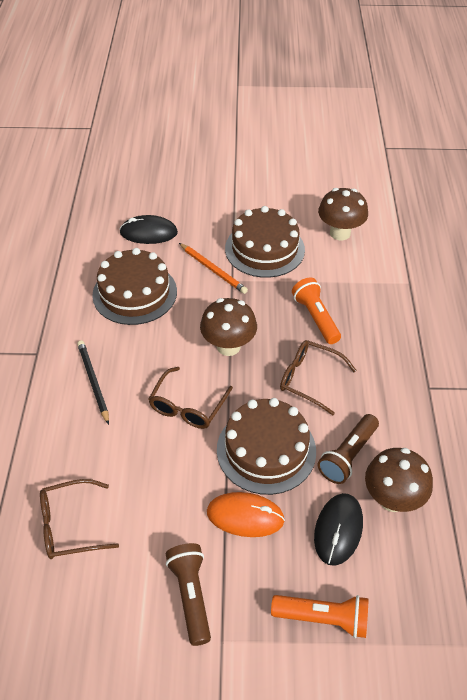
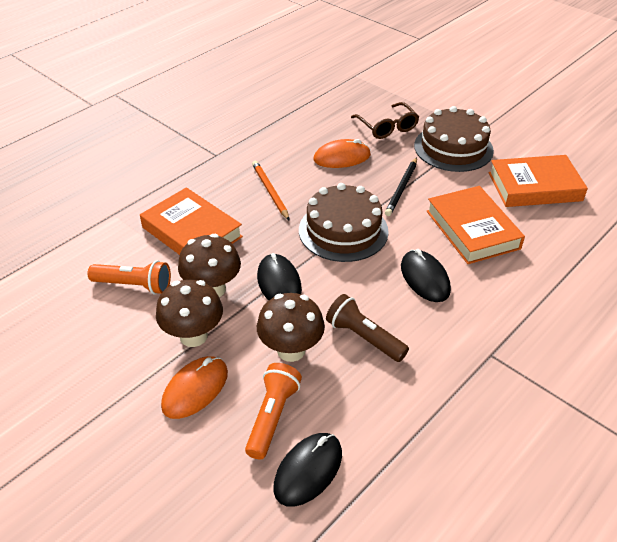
black mouse: 2 -> 3
brown cake: 3 -> 2
brown flashlight: 2 -> 1
brown glasses: 3 -> 1
orange book: 0 -> 3
orange mouse: 1 -> 2

